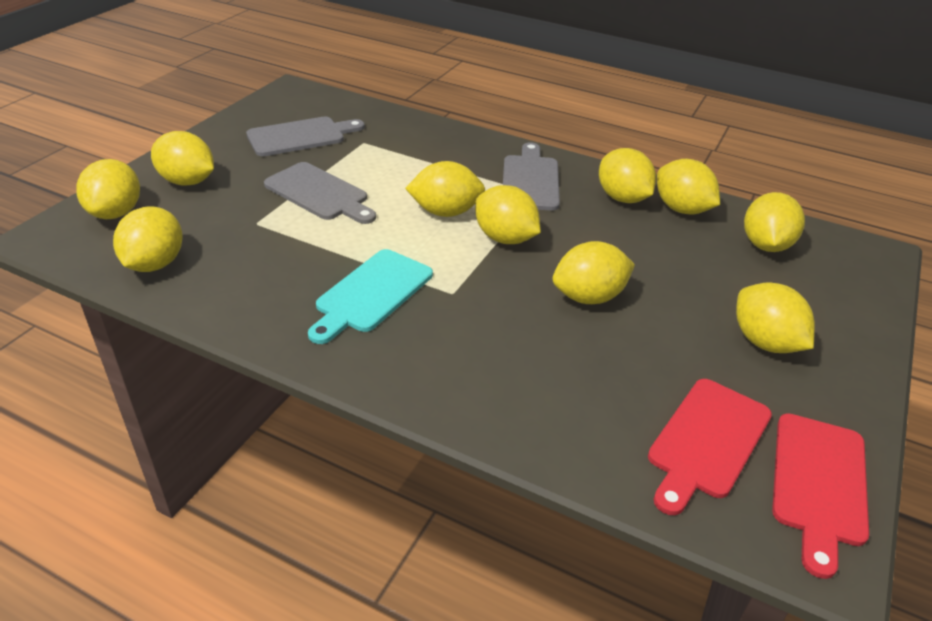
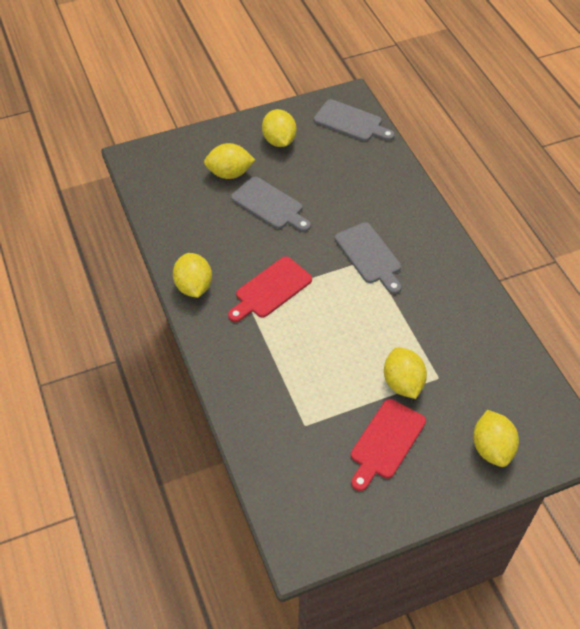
turquoise cutting board: 1 -> 0
yellow lemon: 10 -> 5

